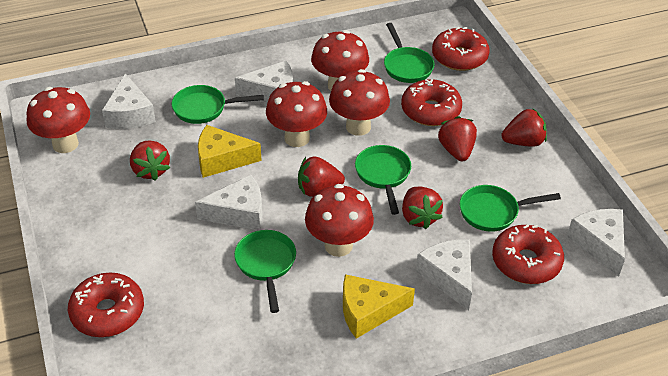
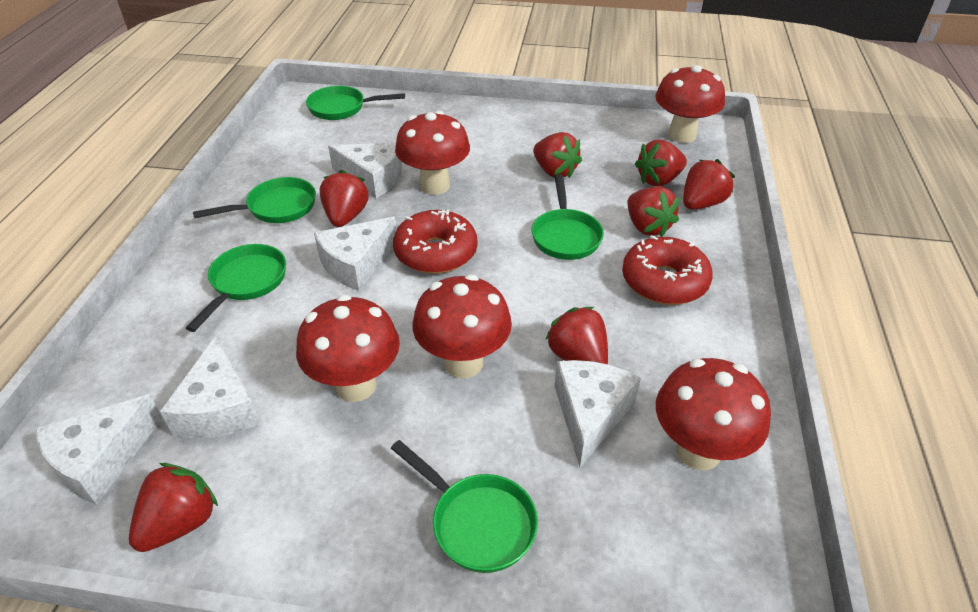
red donut: 4 -> 2
red strawberry: 5 -> 7
yellow cheese: 2 -> 0

